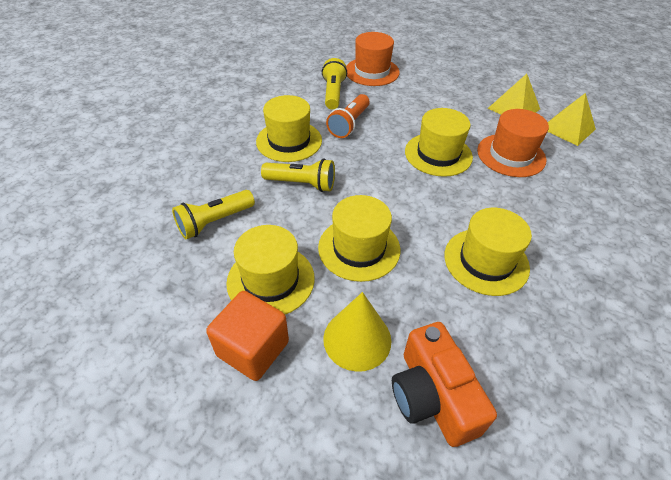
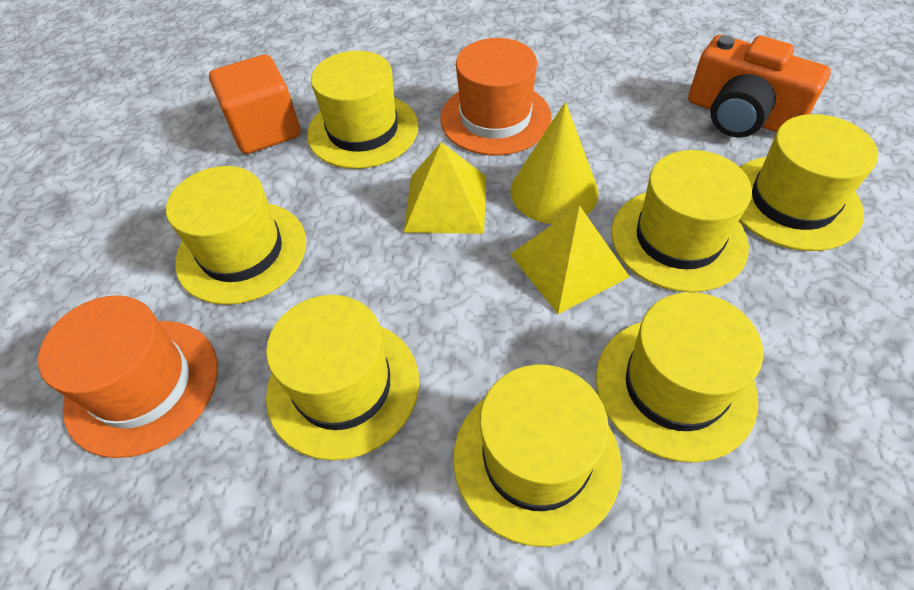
orange flashlight: 1 -> 0
yellow flashlight: 3 -> 0
yellow hat: 5 -> 7

